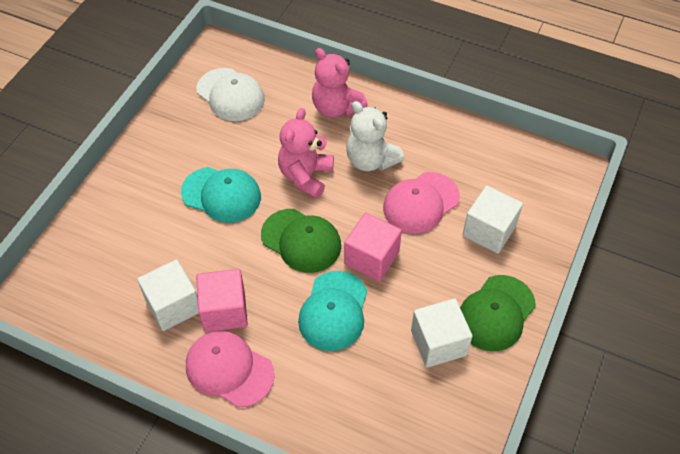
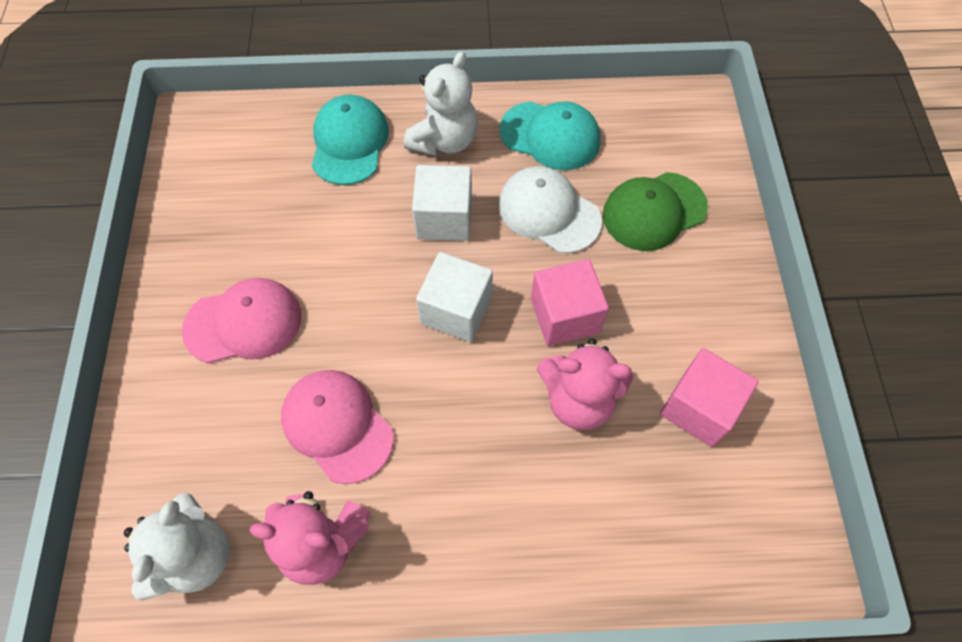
green cap: 2 -> 1
white cube: 3 -> 2
white teddy bear: 1 -> 2

